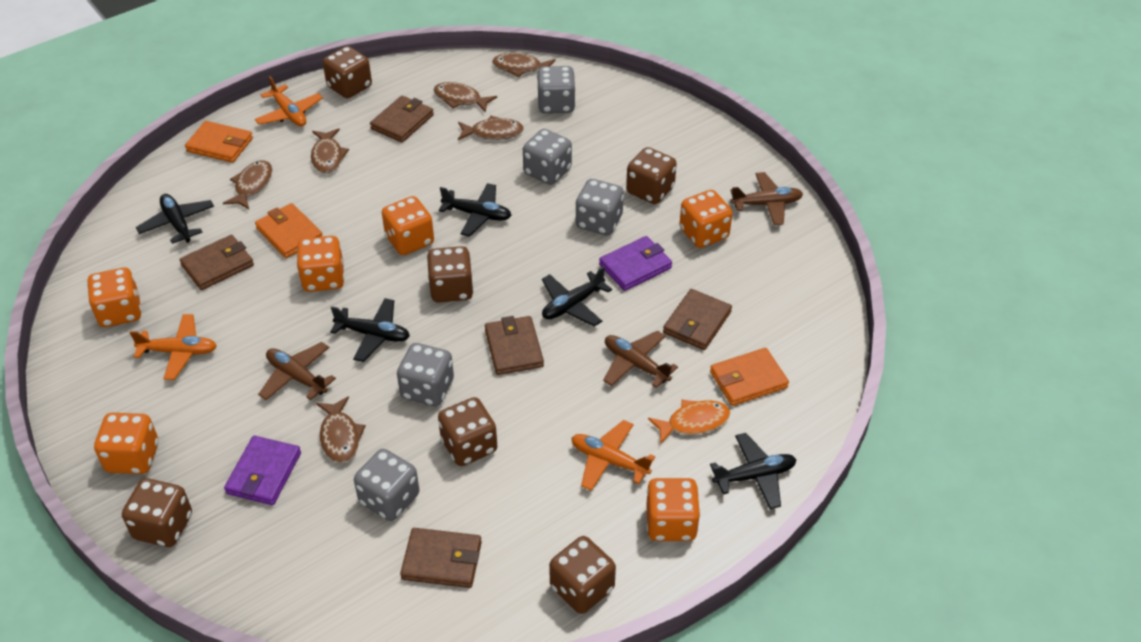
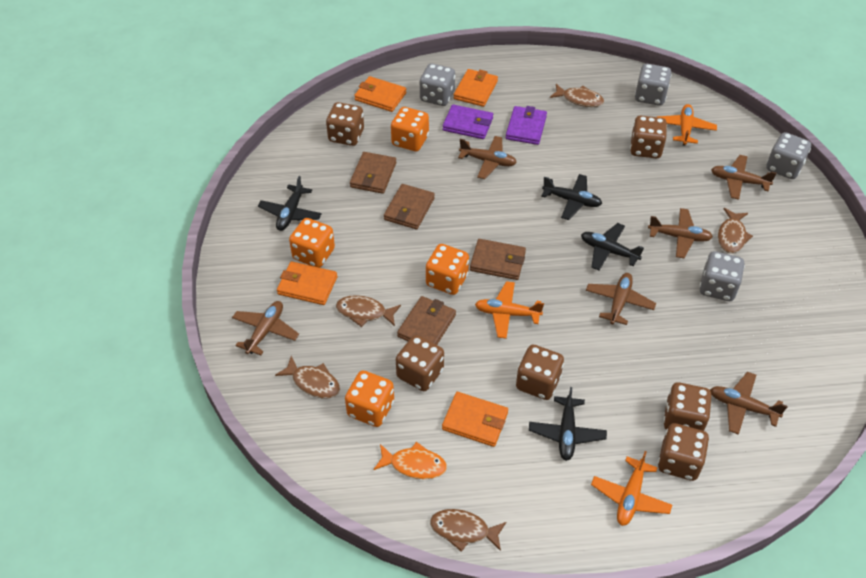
black plane: 5 -> 4
brown fish: 6 -> 5
brown plane: 3 -> 6
brown wallet: 5 -> 4
grey dice: 5 -> 4
orange dice: 6 -> 4
orange wallet: 3 -> 4

